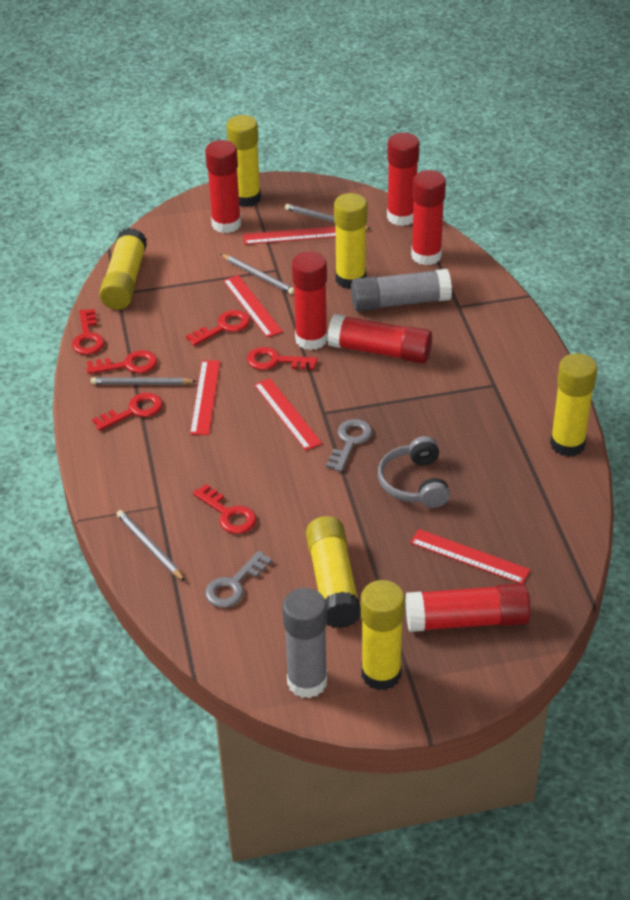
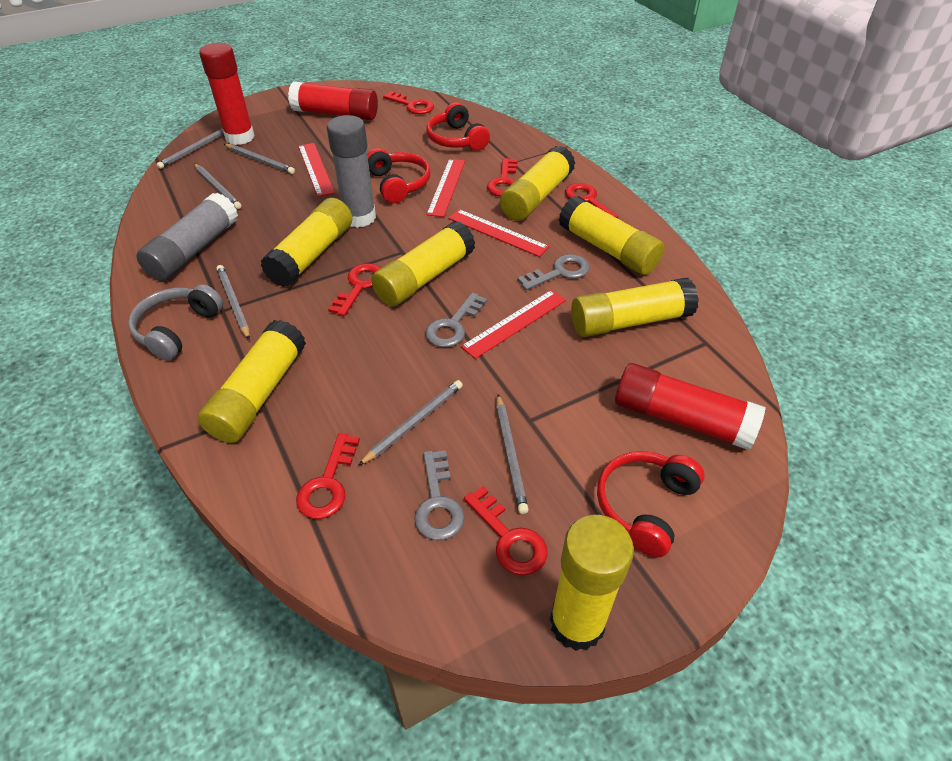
grey key: 2 -> 3
grey pencil: 4 -> 6
red glue stick: 6 -> 3
red headphones: 0 -> 3
red ruler: 5 -> 4
yellow glue stick: 6 -> 7

